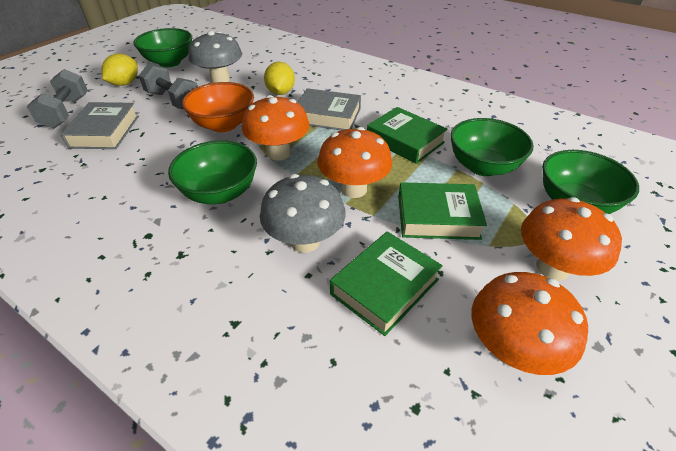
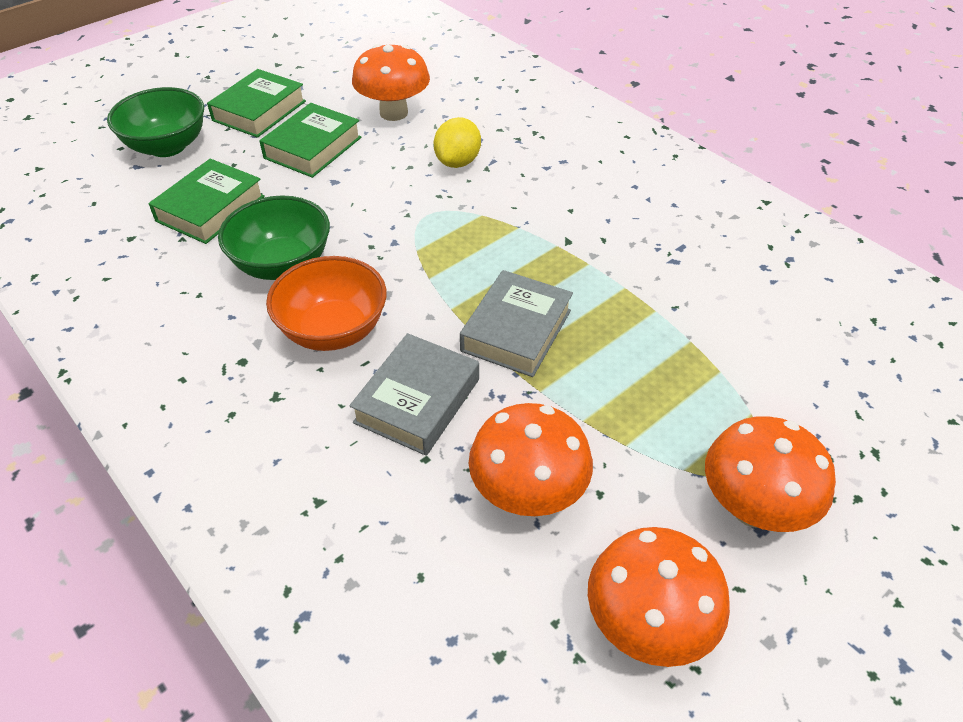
green bowl: 4 -> 2
grey dumbbell: 2 -> 0
grey mushroom: 2 -> 0
yellow lemon: 2 -> 1

